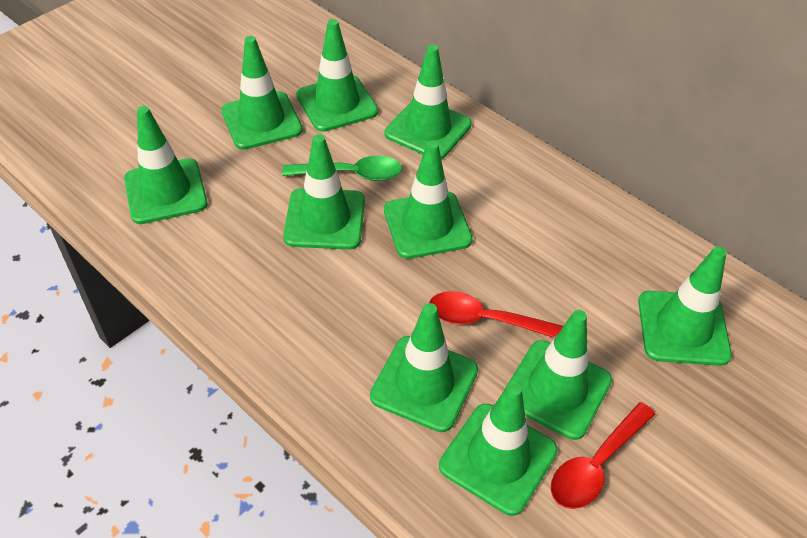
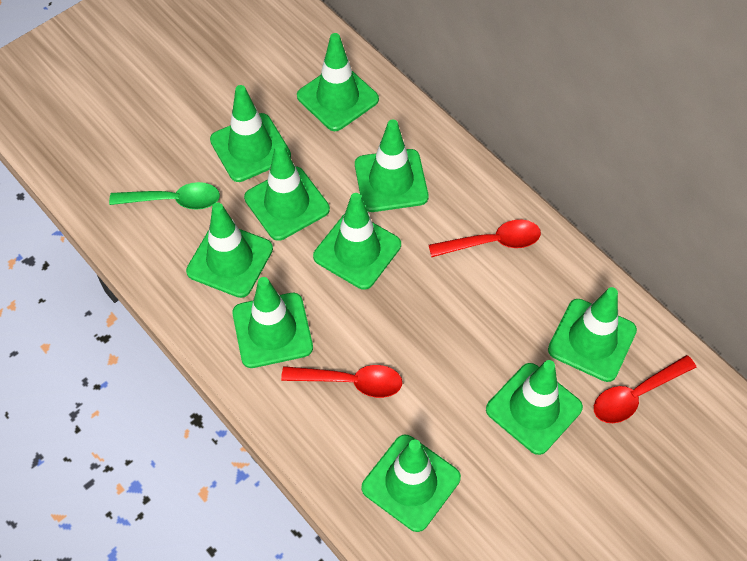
red spoon: 2 -> 3

